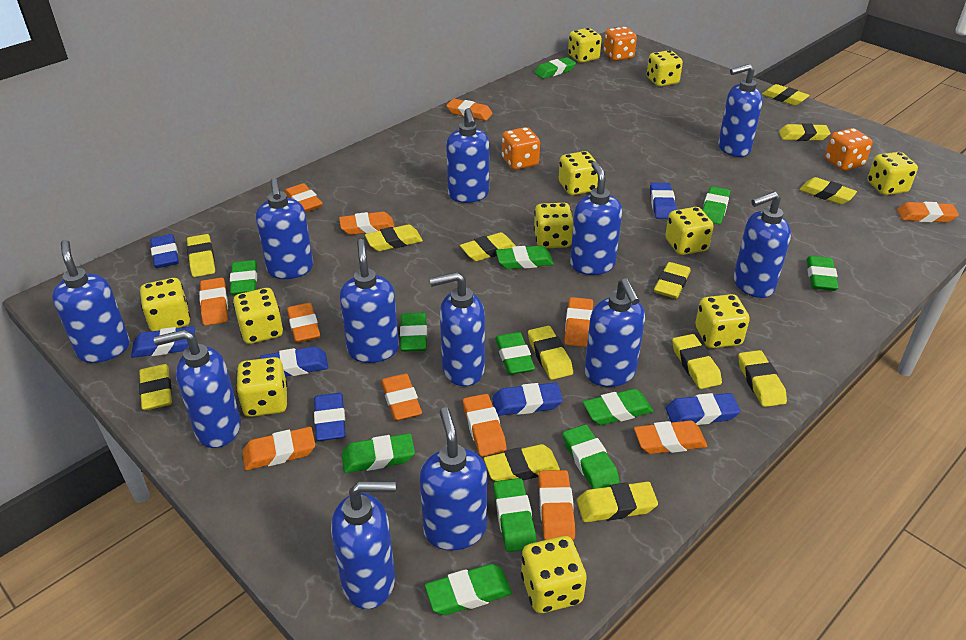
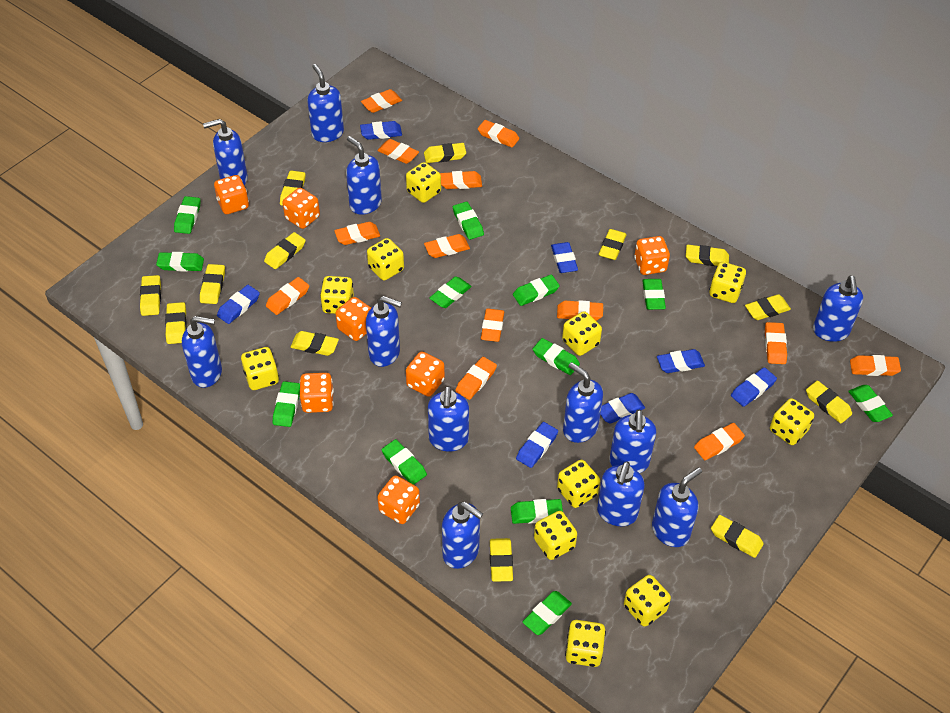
orange dice: 3 -> 7
orange eraser: 12 -> 13

